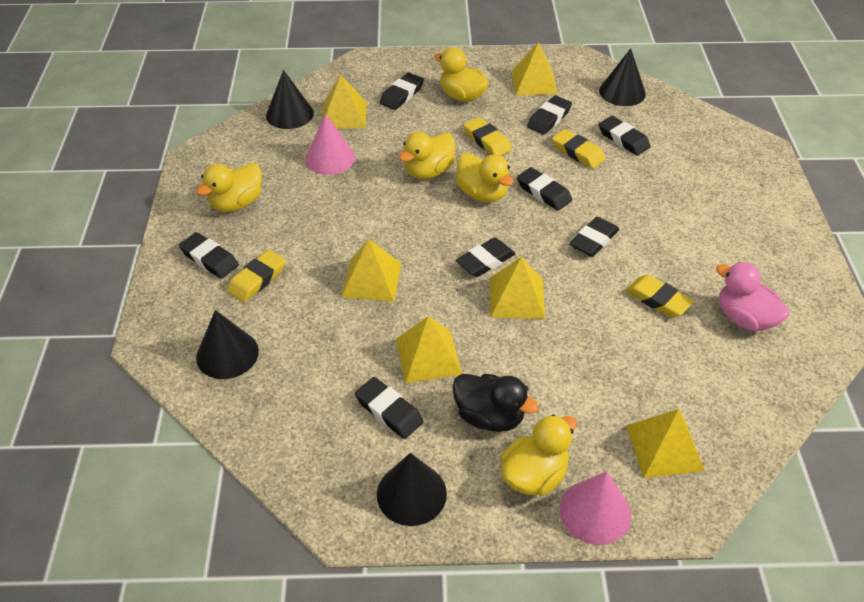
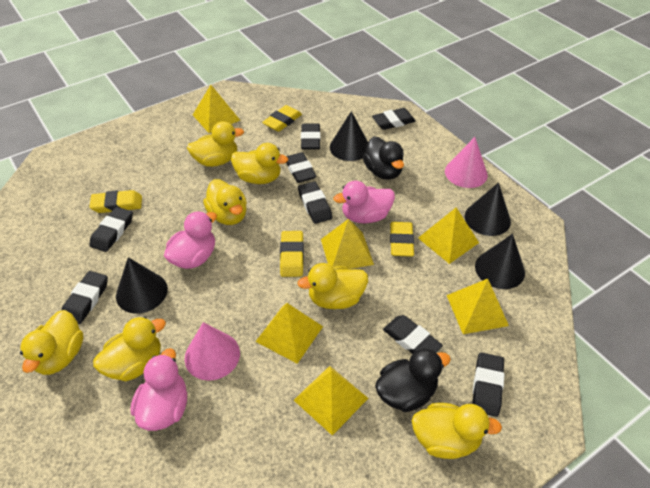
black duck: 1 -> 2
pink duck: 1 -> 3
yellow duck: 5 -> 7

